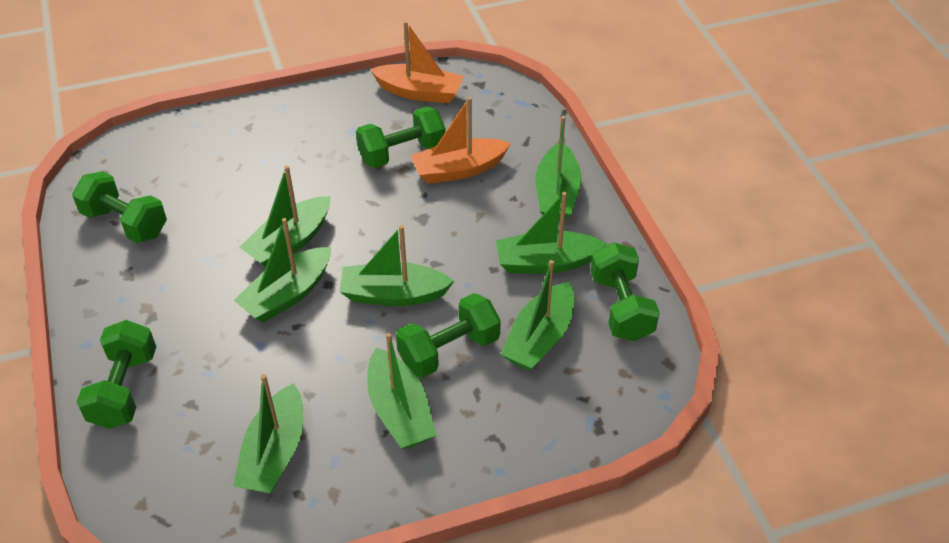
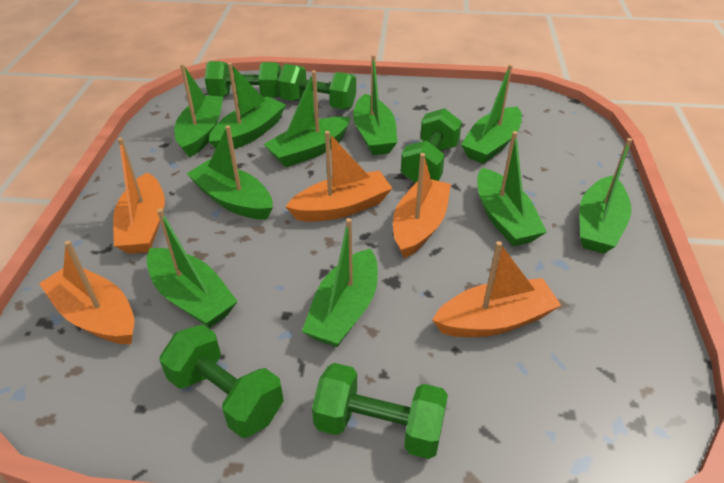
green boat: 8 -> 10
orange boat: 2 -> 5

